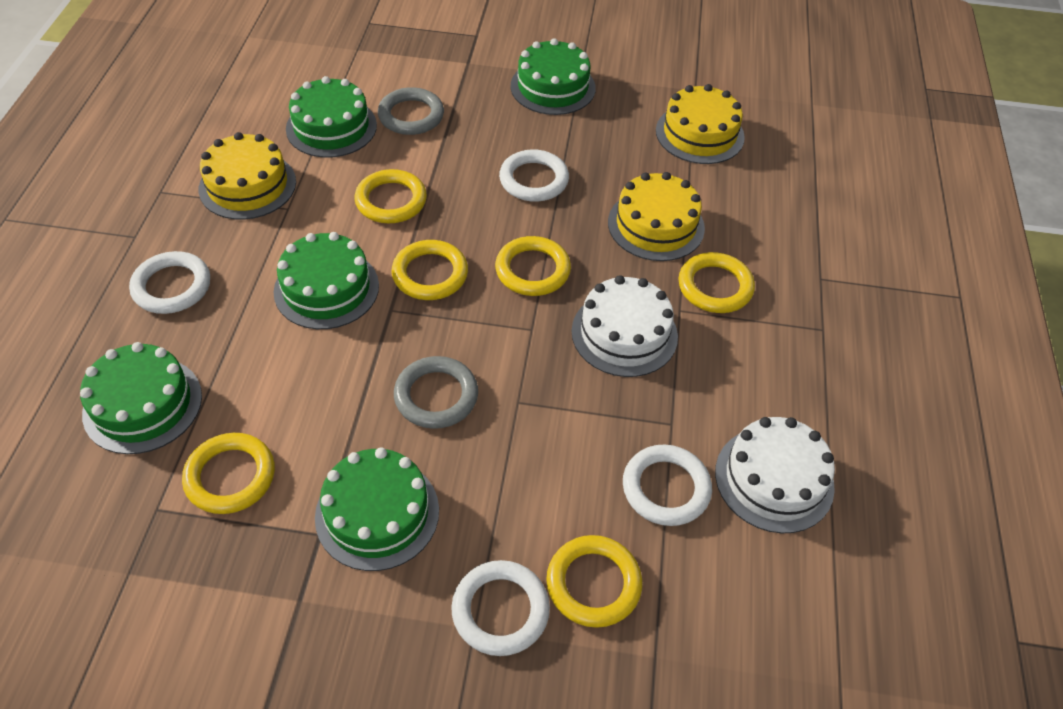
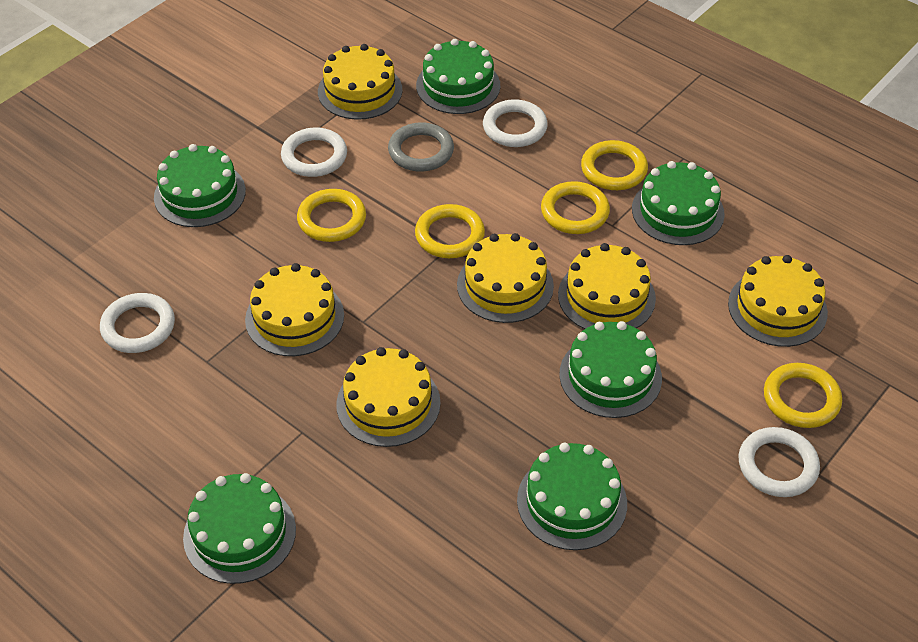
green cake: 5 -> 6
grey ring: 2 -> 1
white cake: 2 -> 0
yellow cake: 3 -> 6
yellow ring: 6 -> 5

